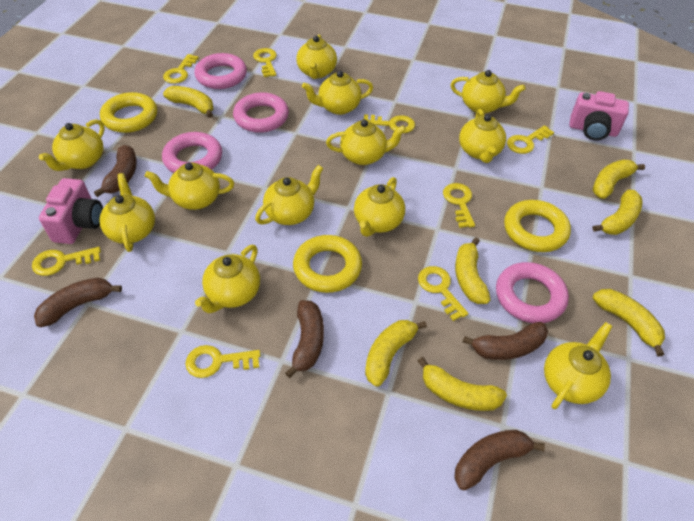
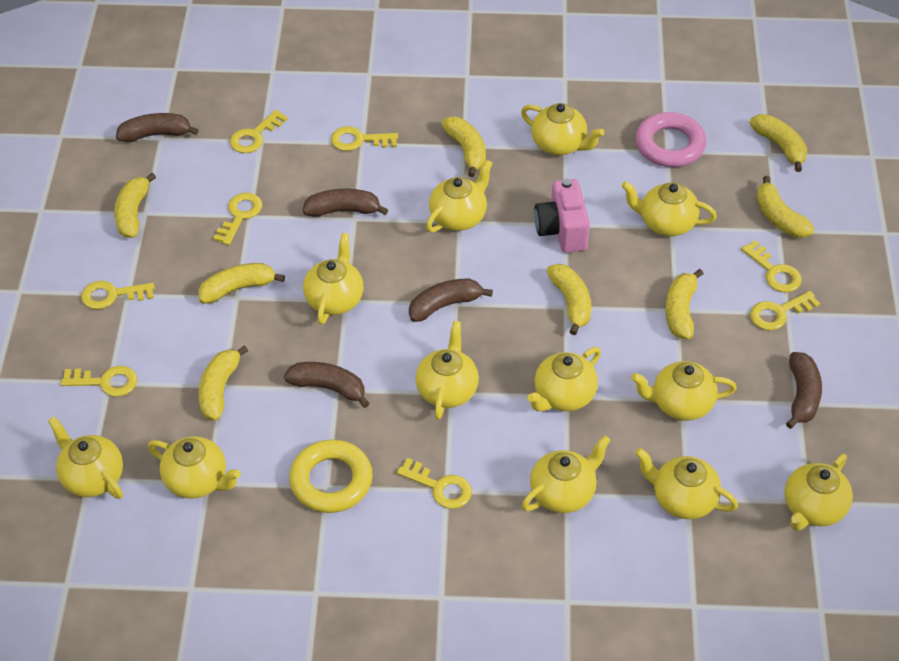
pink camera: 2 -> 1
pink ring: 4 -> 1
yellow banana: 7 -> 8
yellow ring: 3 -> 1

